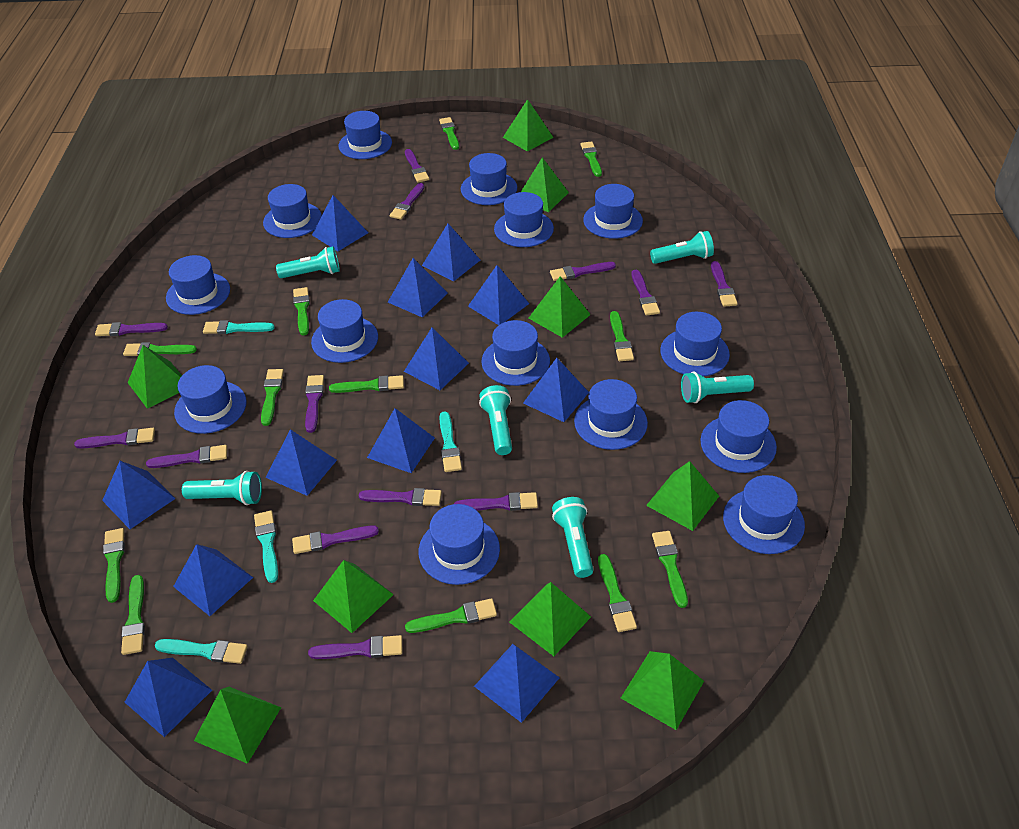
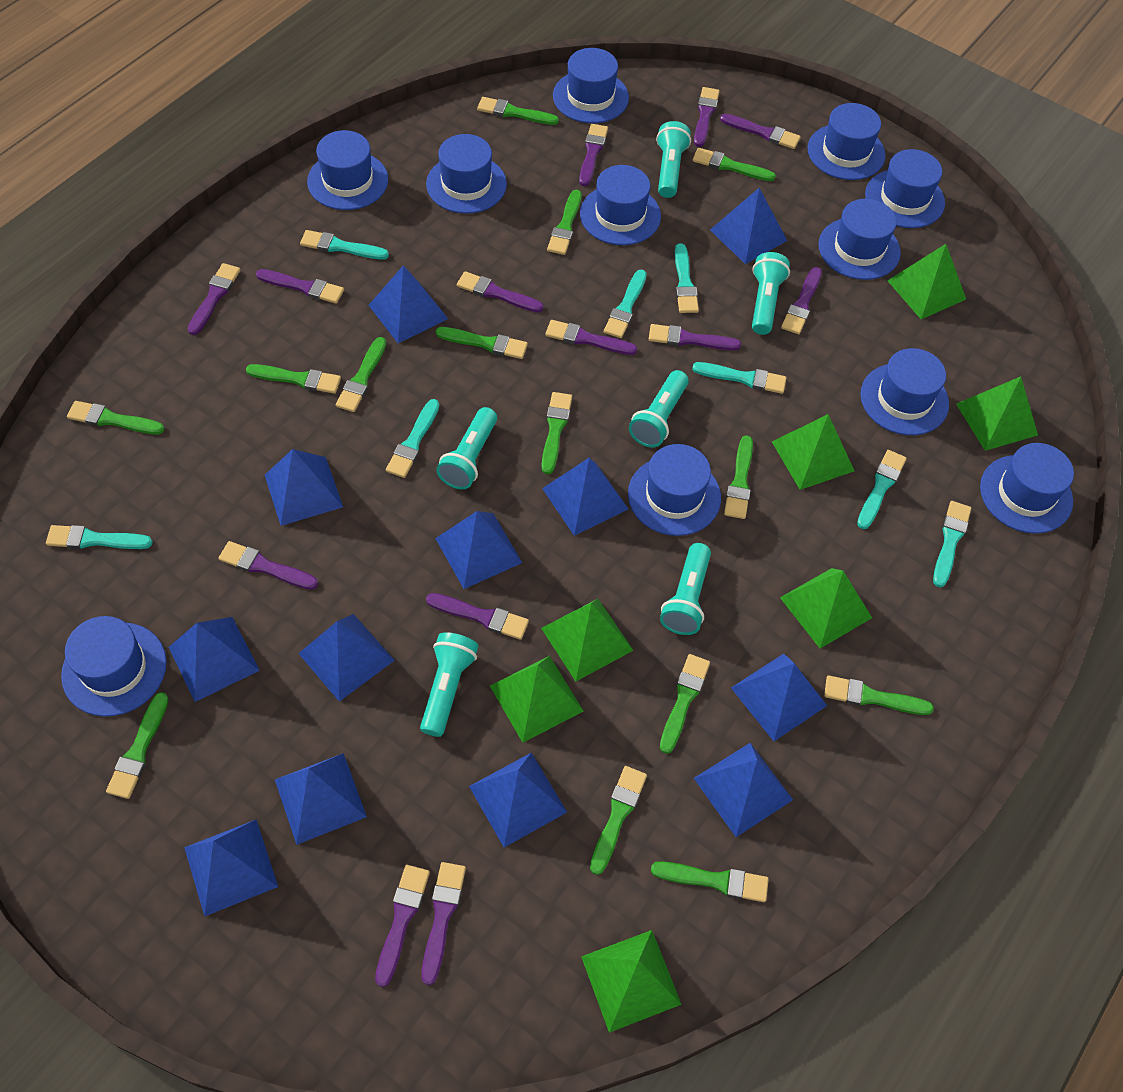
blue hat: 14 -> 11
green brush: 12 -> 14
green pyramid: 9 -> 7
turquoise brush: 4 -> 8

